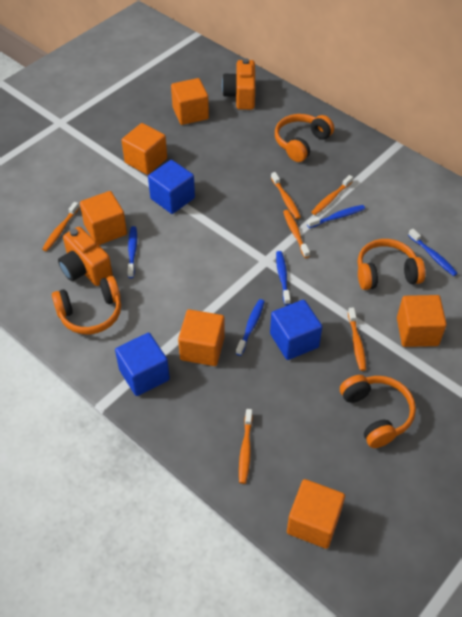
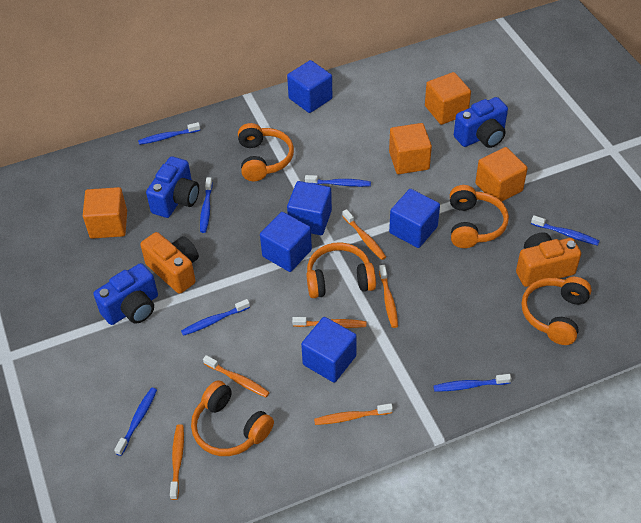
blue camera: 0 -> 3
blue cube: 3 -> 5
blue toothbrush: 5 -> 7
orange cube: 6 -> 4
orange headphones: 4 -> 5

